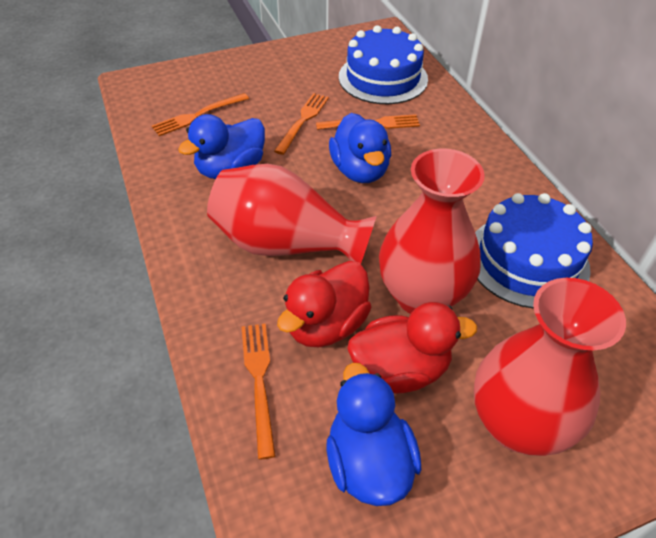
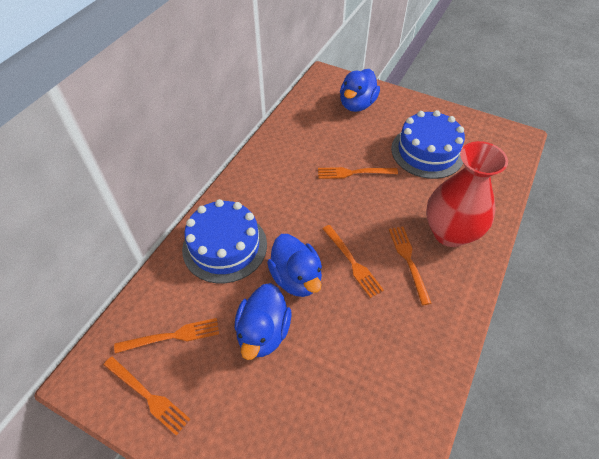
orange fork: 4 -> 5
red duck: 2 -> 0
red vase: 3 -> 1

